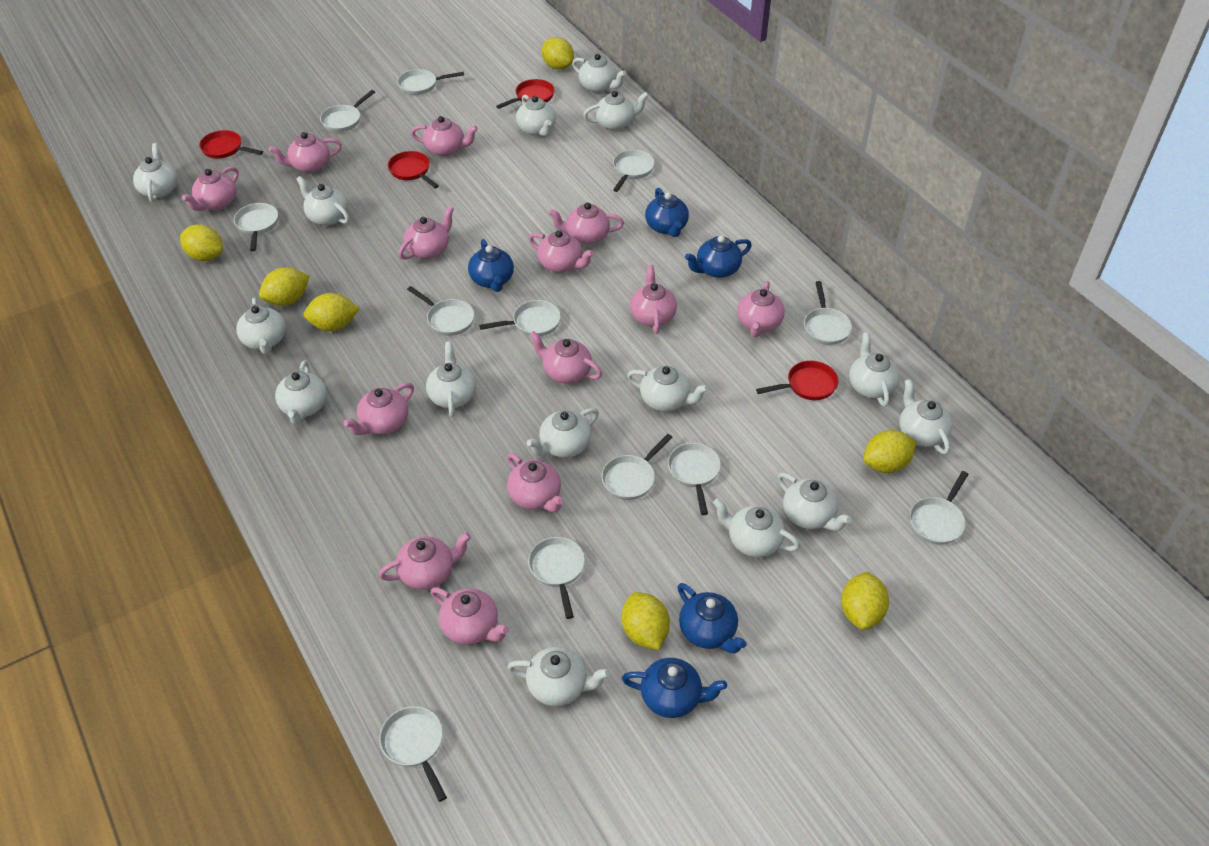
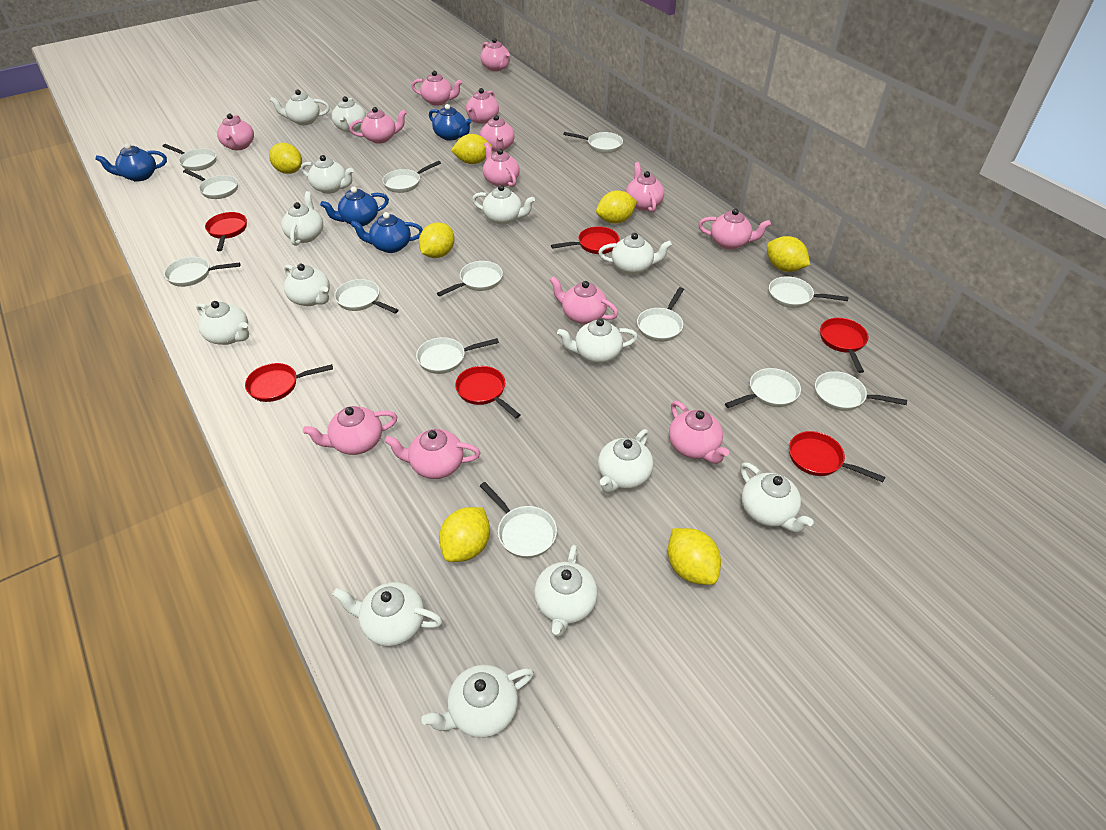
blue teapot: 5 -> 4
red pan: 4 -> 6
white pan: 12 -> 13
white teapot: 15 -> 14

